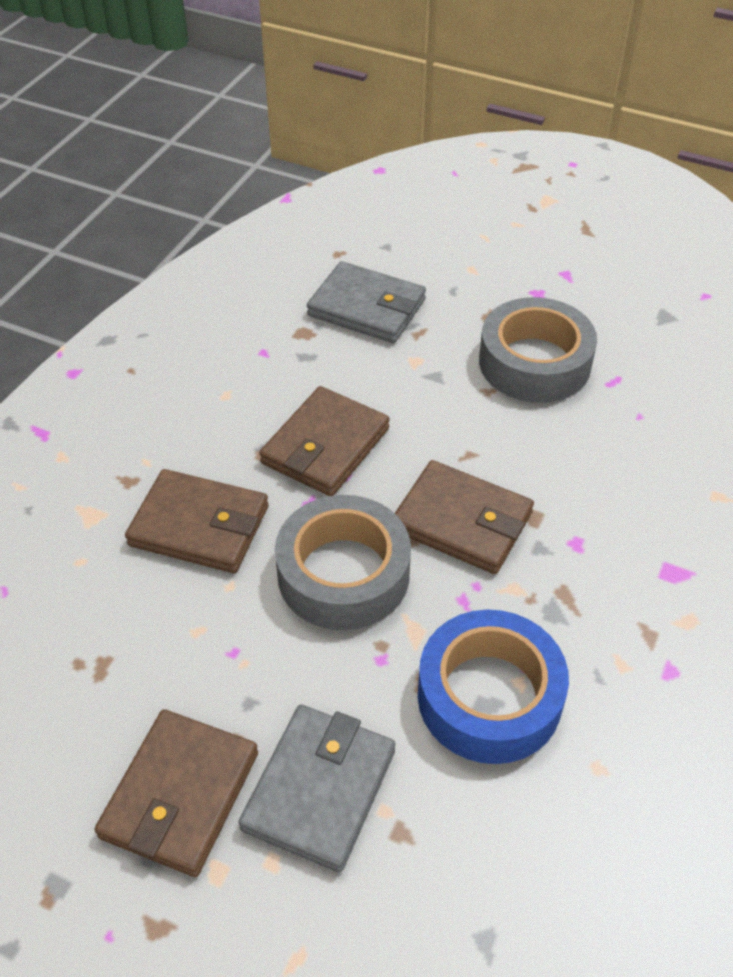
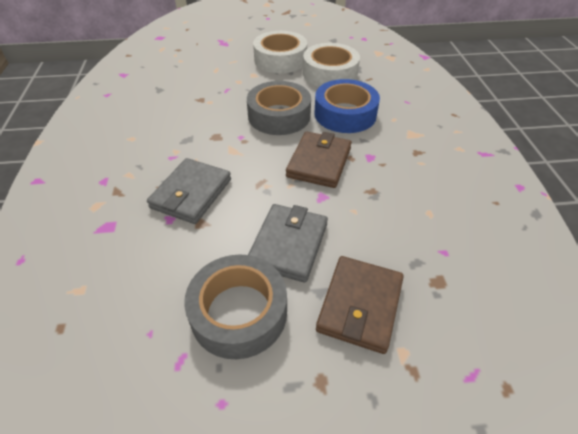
brown wallet: 4 -> 2
white tape: 0 -> 2

